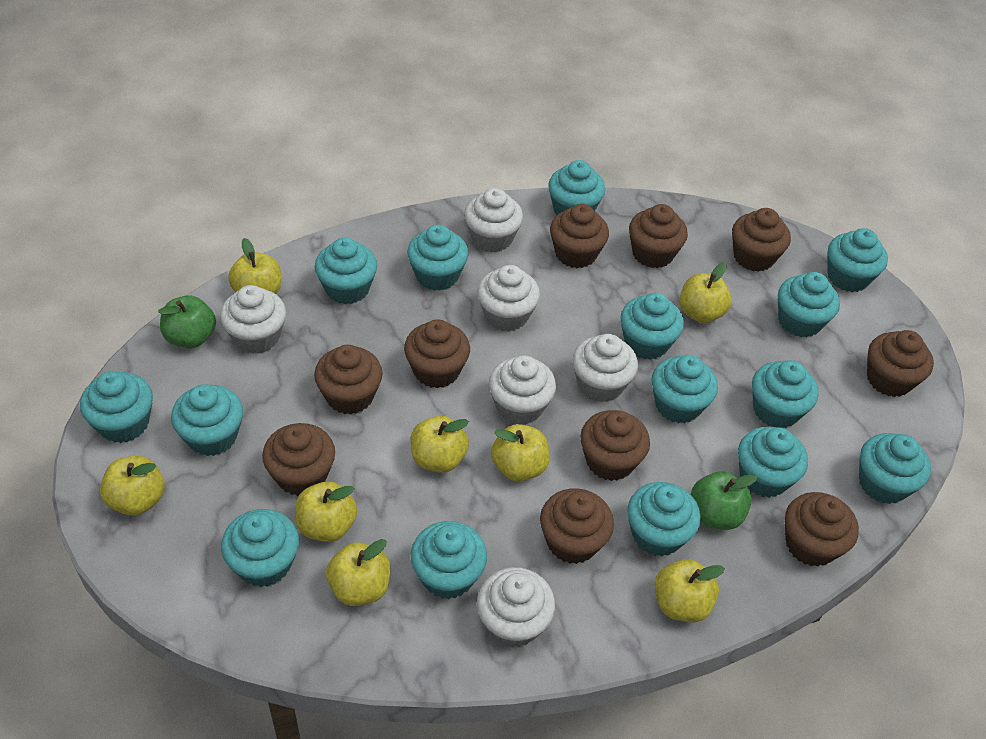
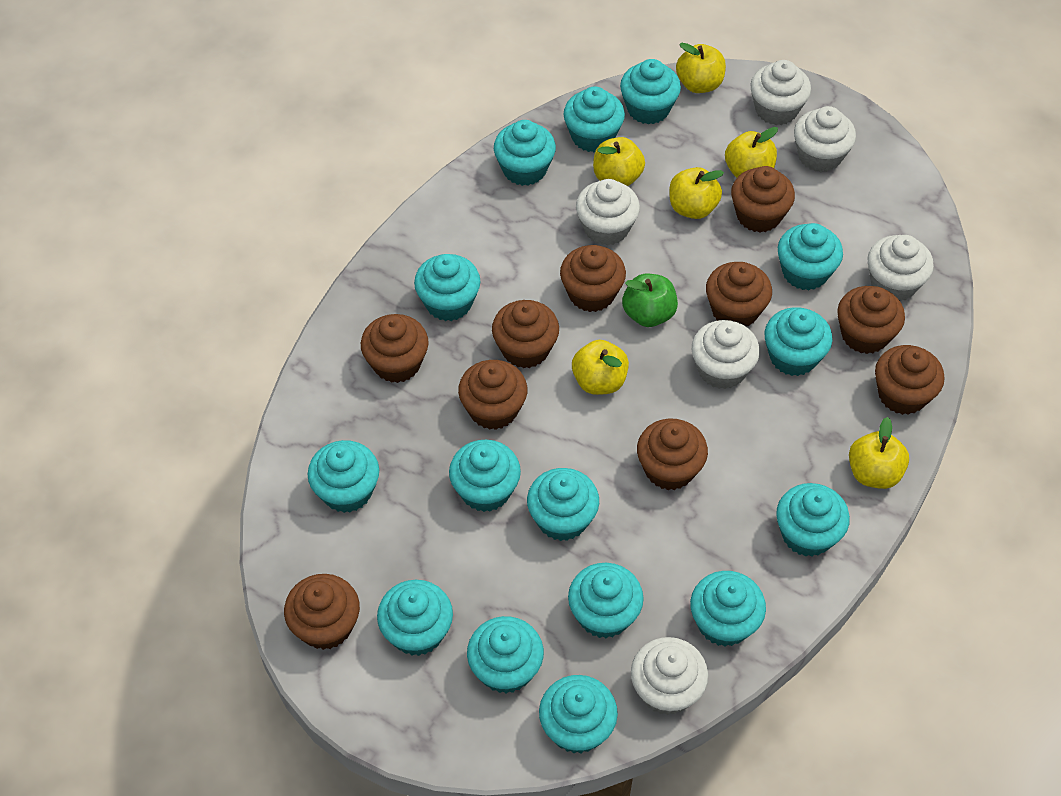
green apple: 2 -> 1
yellow apple: 8 -> 6

